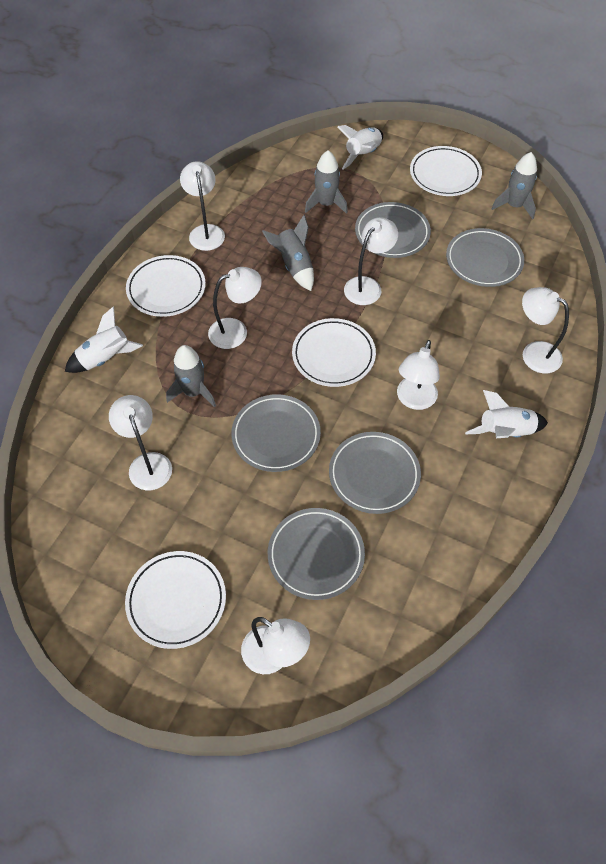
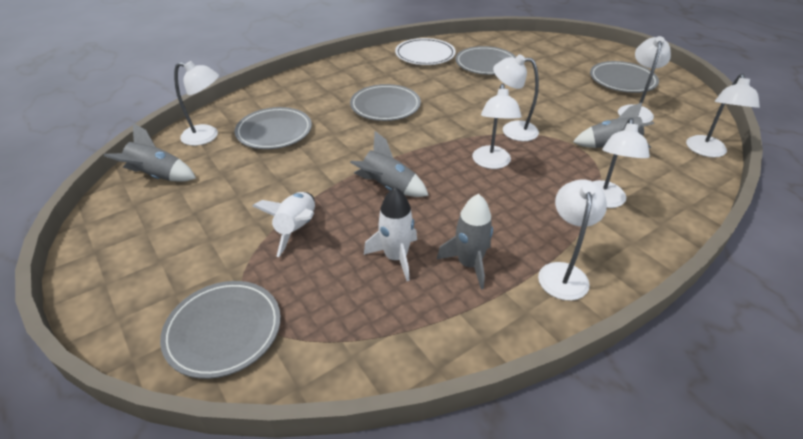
white plate: 4 -> 1
white rocket: 3 -> 2

